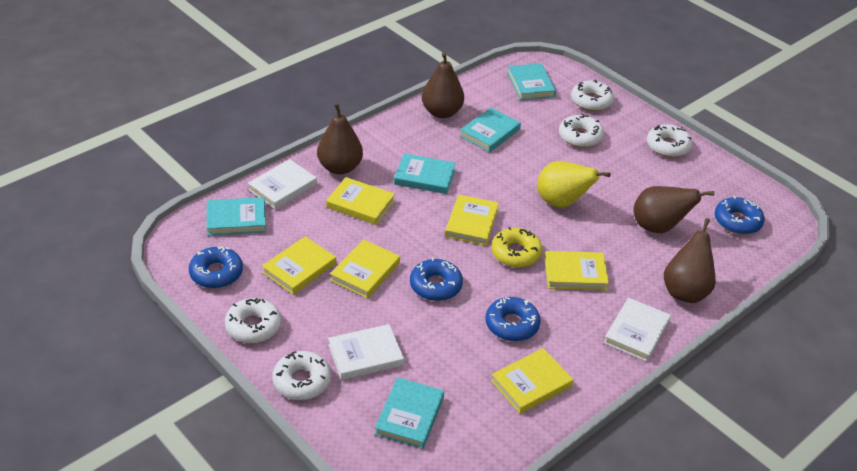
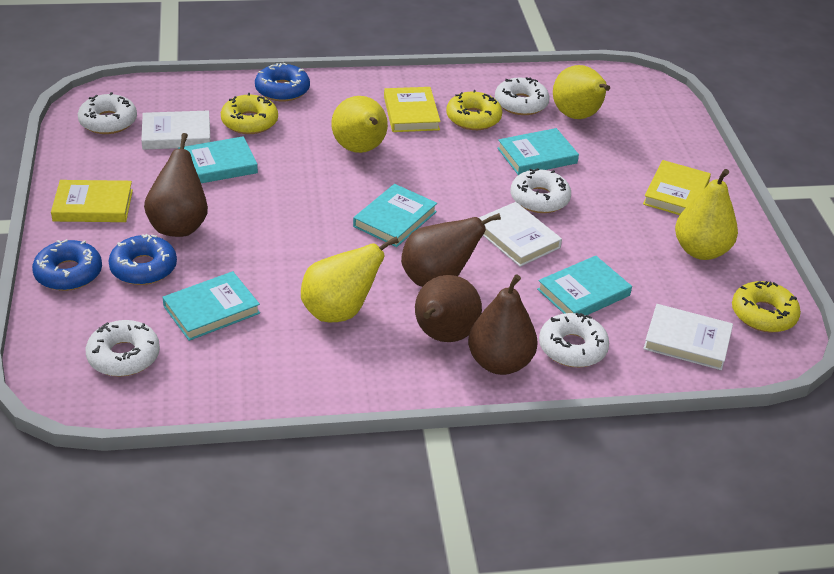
blue donut: 4 -> 3
yellow book: 6 -> 3
yellow donut: 1 -> 3
yellow pear: 1 -> 4

